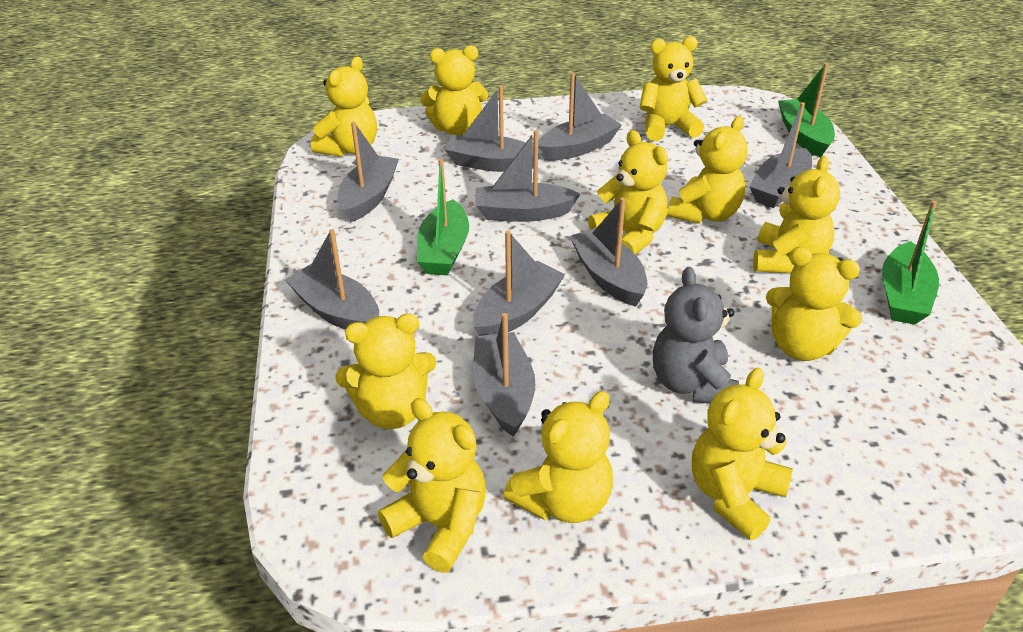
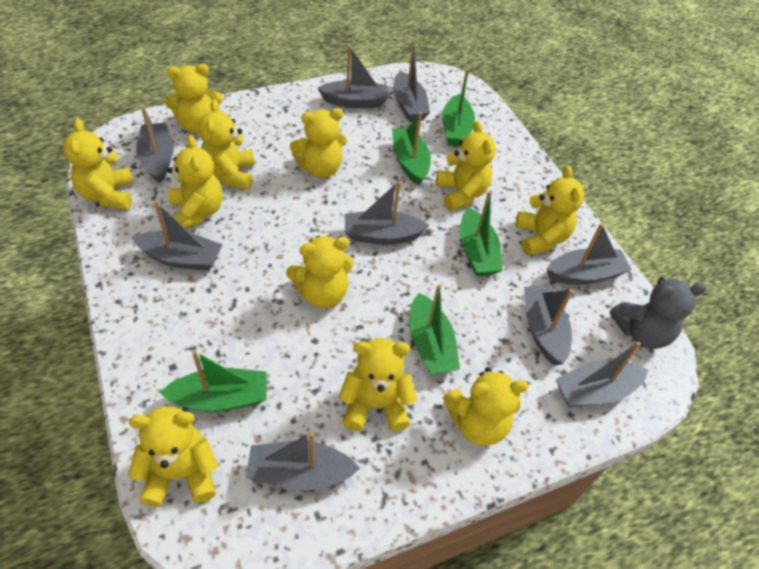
green boat: 3 -> 5

